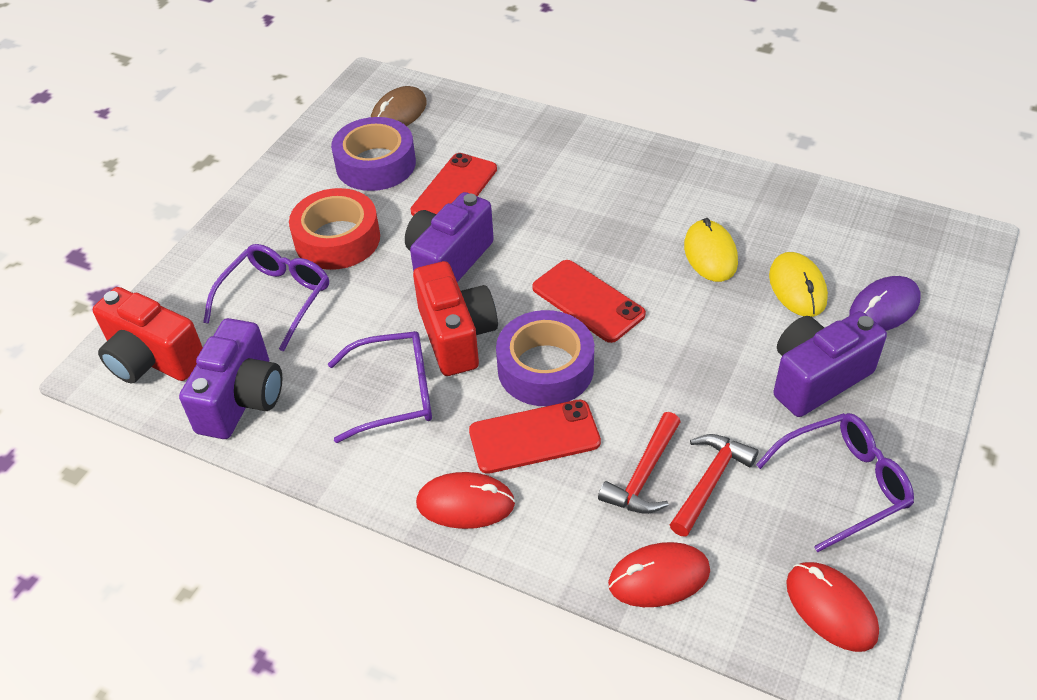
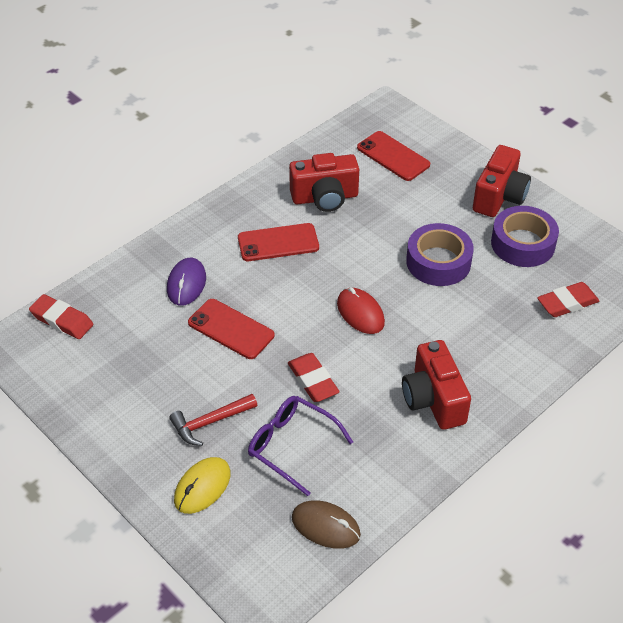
purple camera: 3 -> 0
purple glasses: 3 -> 1
red camera: 2 -> 3
red eraser: 0 -> 3
red hammer: 2 -> 1
red mouse: 3 -> 1
red tape: 1 -> 0
yellow mouse: 2 -> 1

